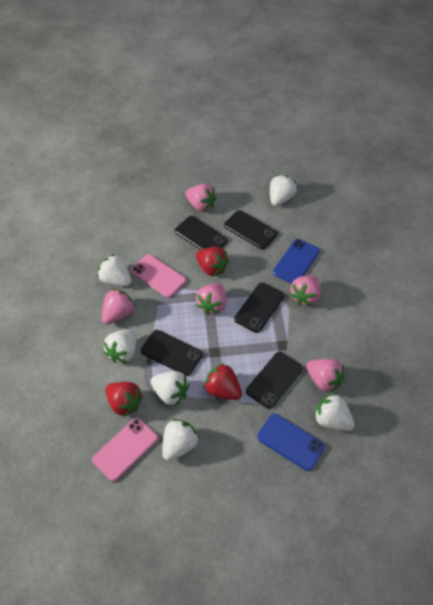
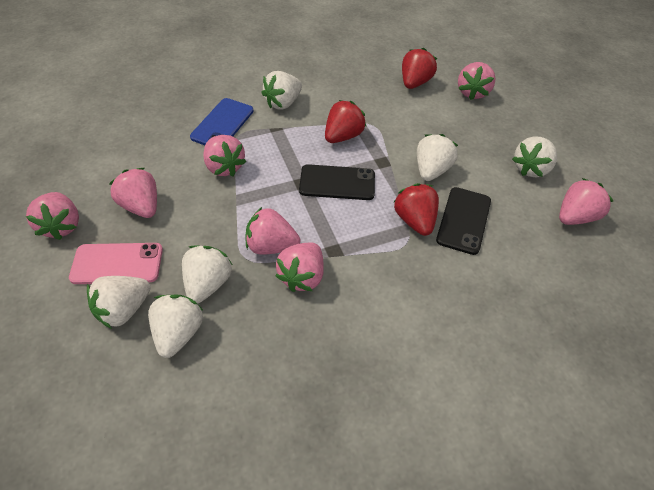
black phone: 5 -> 2
blue phone: 2 -> 1
pink phone: 2 -> 1
pink strawberry: 5 -> 7

